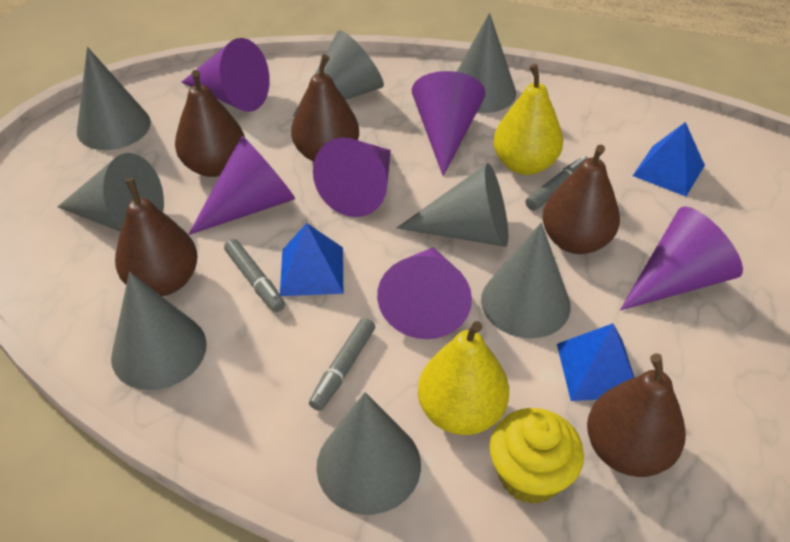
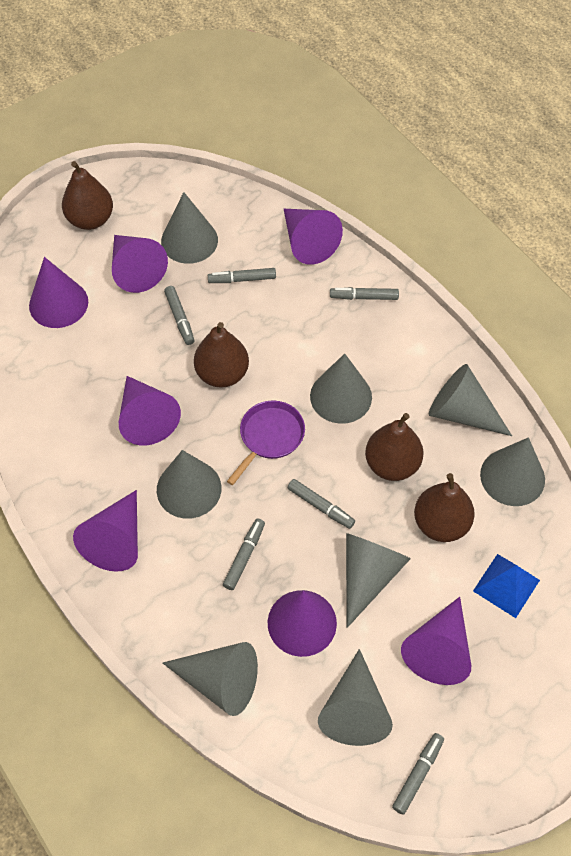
blue pyramid: 3 -> 1
brown pear: 5 -> 4
grey marker: 3 -> 6
purple cone: 6 -> 7
purple pan: 0 -> 1
yellow cupcake: 1 -> 0
yellow pear: 2 -> 0

